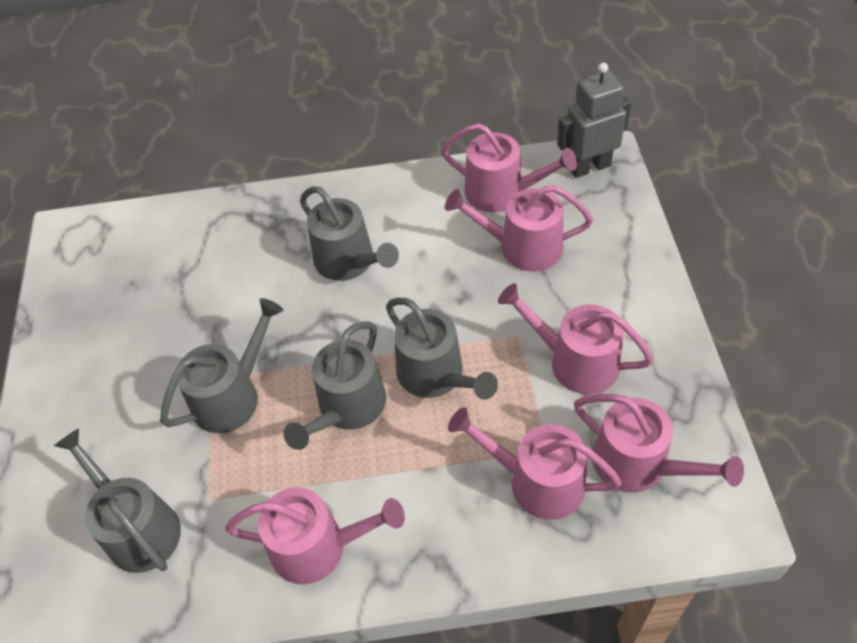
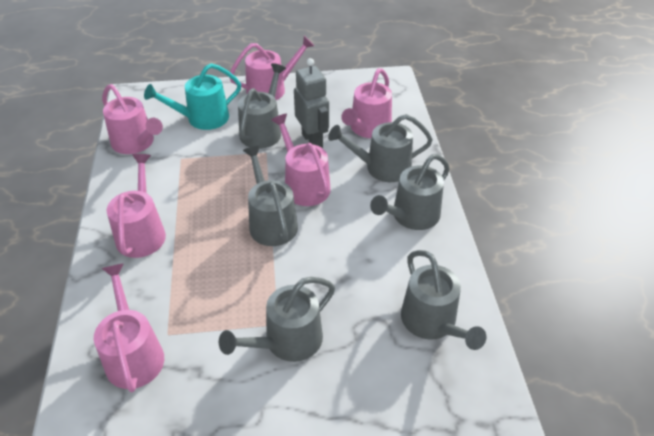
grey watering can: 5 -> 6
turquoise watering can: 0 -> 1

